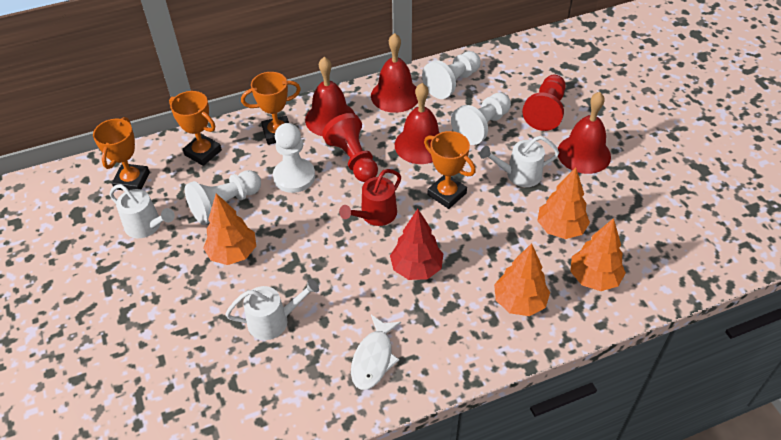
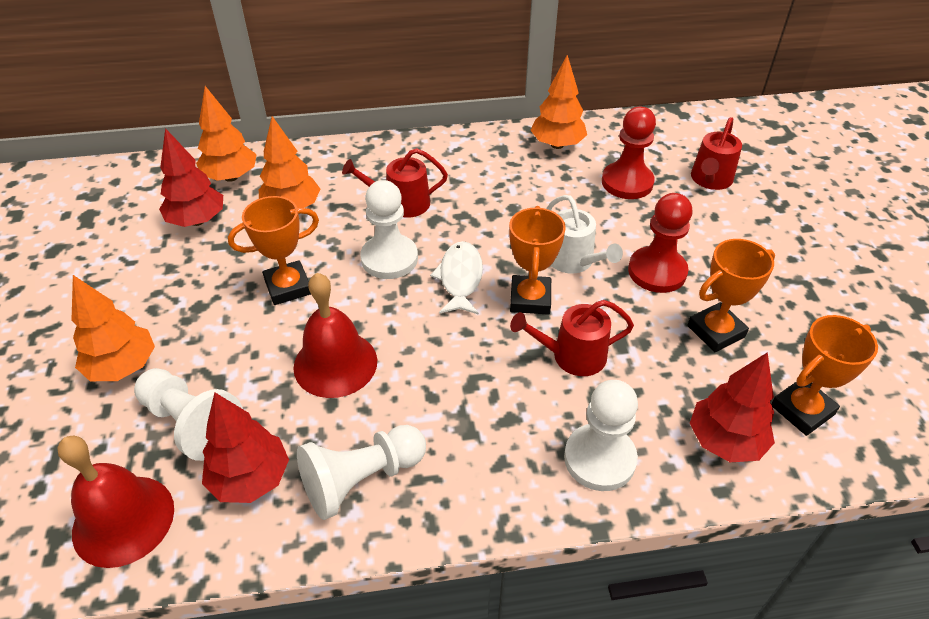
red bell: 4 -> 2
red tree: 1 -> 3
red watering can: 1 -> 3
white watering can: 3 -> 1

